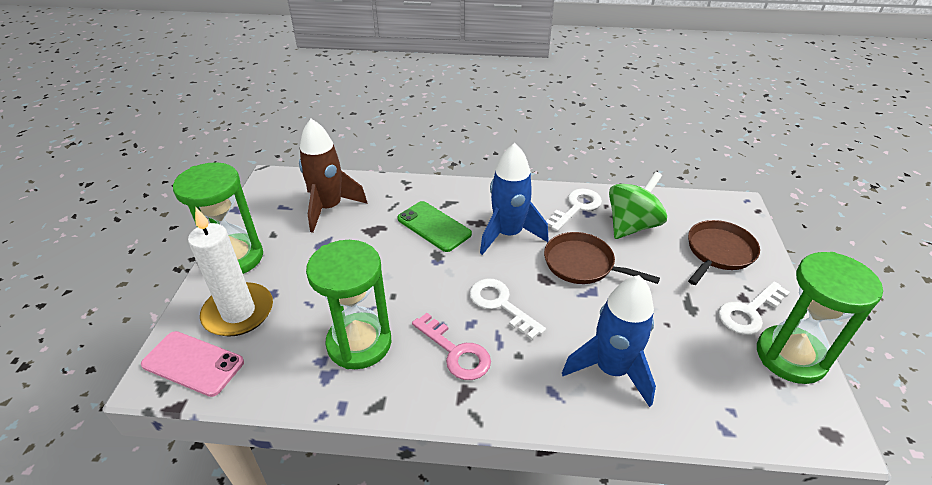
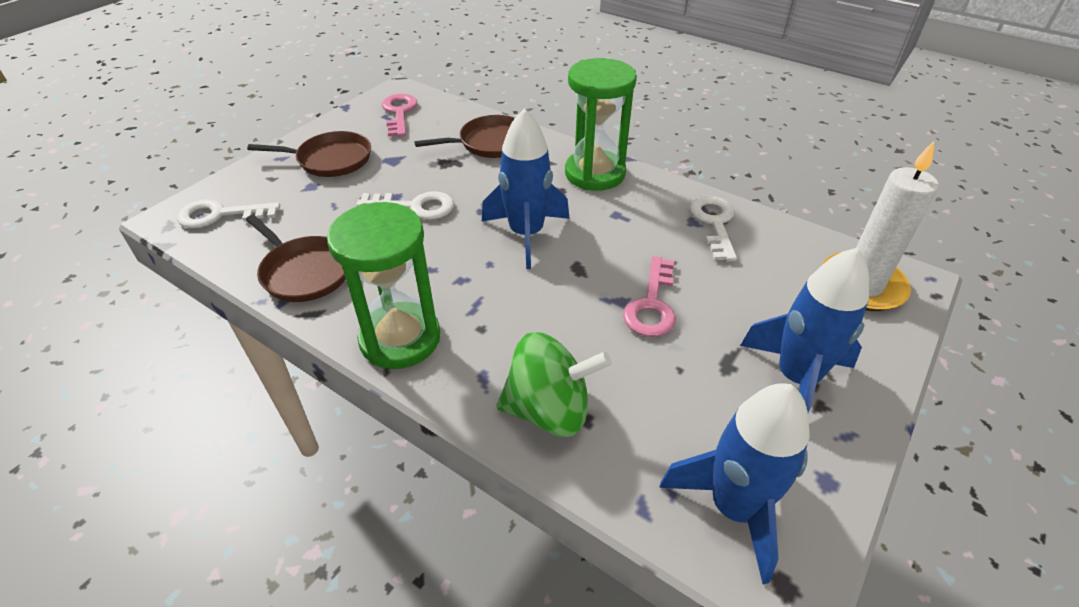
blue rocket: 2 -> 3
brown pan: 2 -> 3
brown rocket: 1 -> 0
green hourglass: 3 -> 2
green phone: 1 -> 0
pink key: 1 -> 2
pink phone: 1 -> 0

